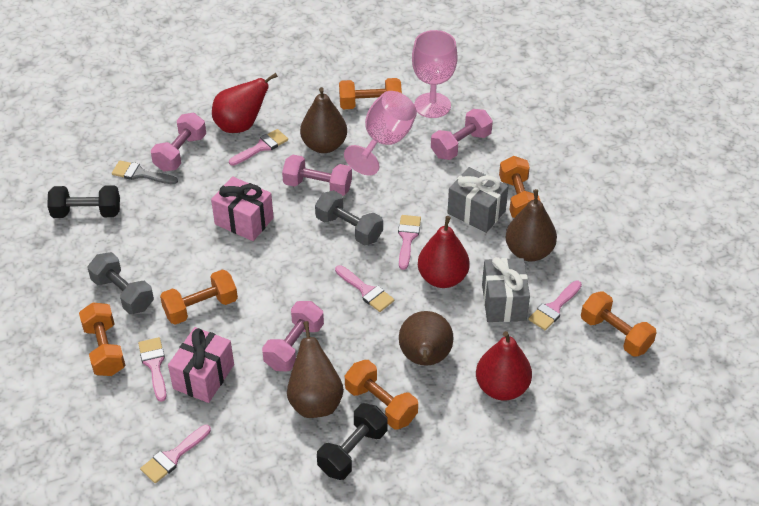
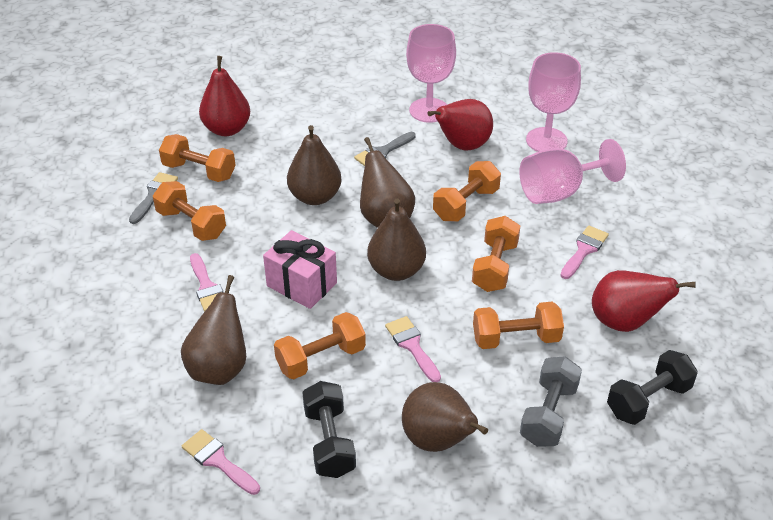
brown pear: 4 -> 5
grey brush: 1 -> 2
grey dumbbell: 2 -> 1
grey gift: 2 -> 0
pink brush: 6 -> 4
pink dumbbell: 4 -> 0
pink gift: 2 -> 1
pink goblet: 2 -> 3

